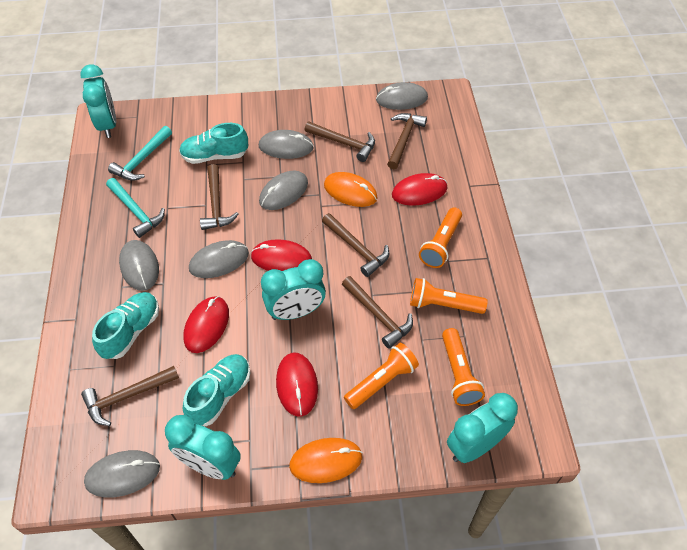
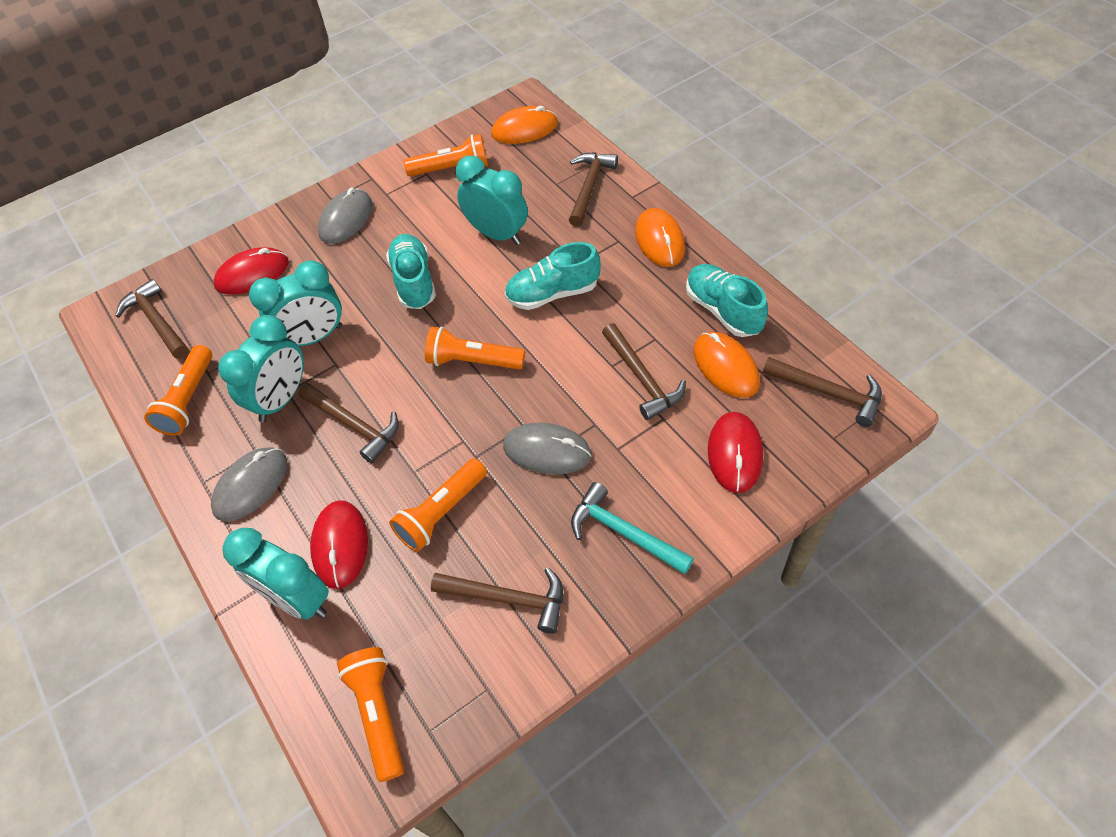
grey mouse: 6 -> 3
orange flashlight: 4 -> 5
orange mouse: 2 -> 3
red mouse: 4 -> 3
turquoise hammer: 2 -> 1

